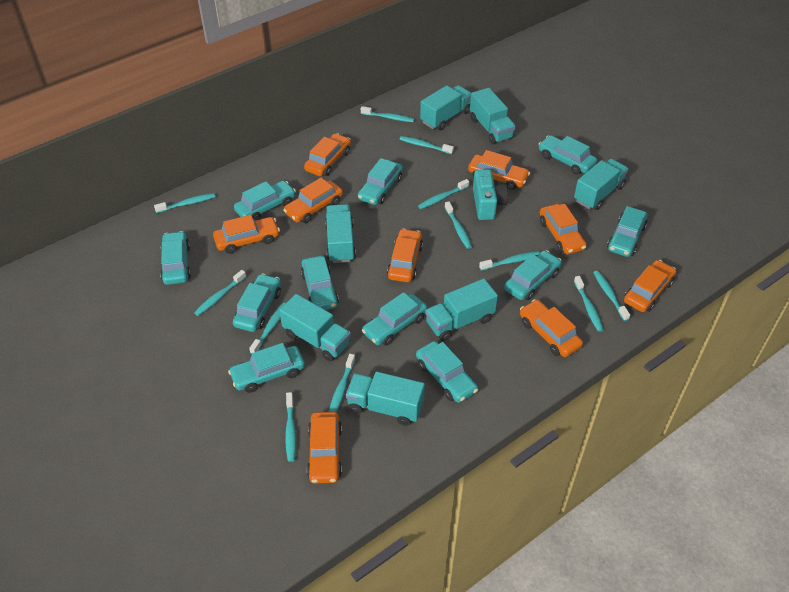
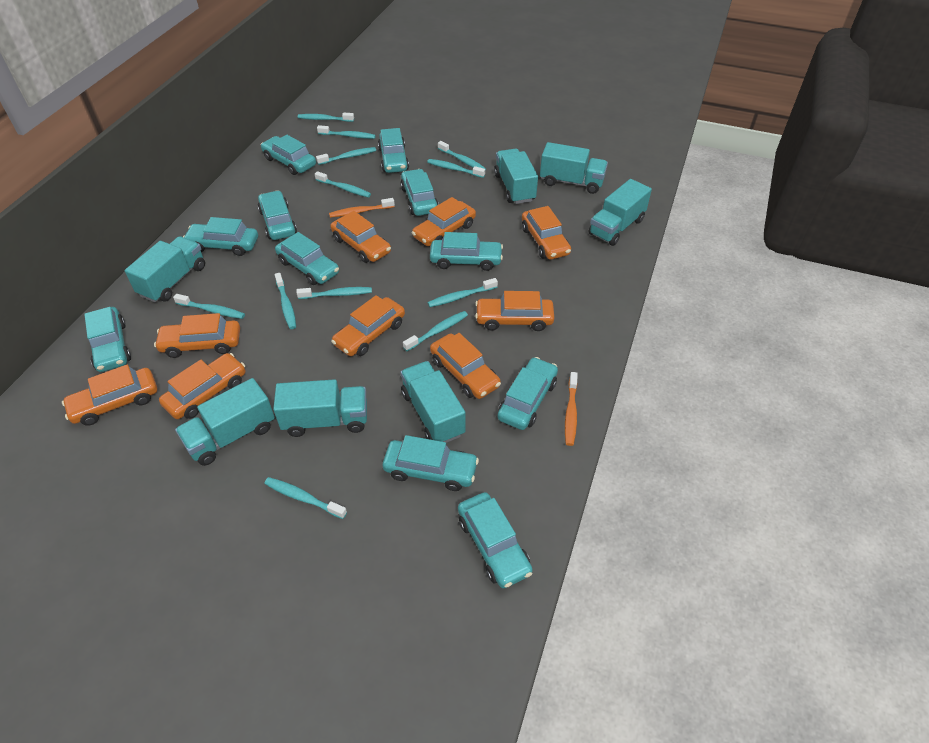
orange toothbrush: 0 -> 2
turquoise camera: 1 -> 0

